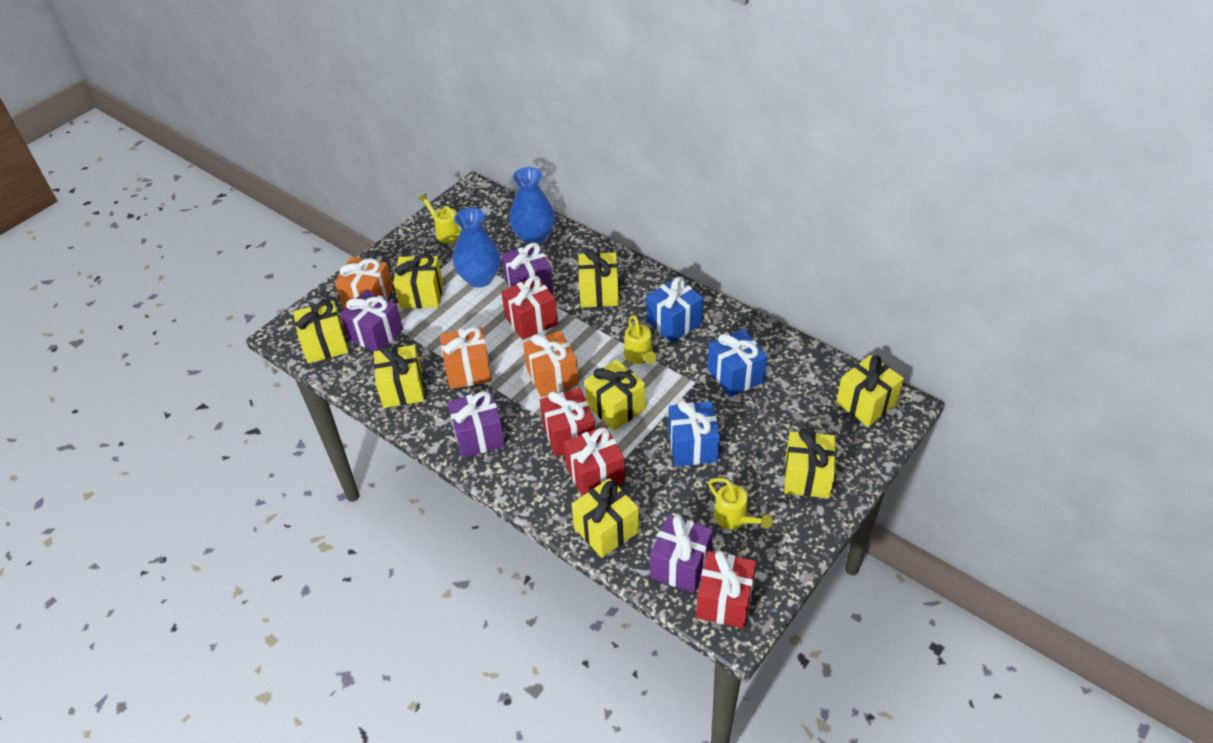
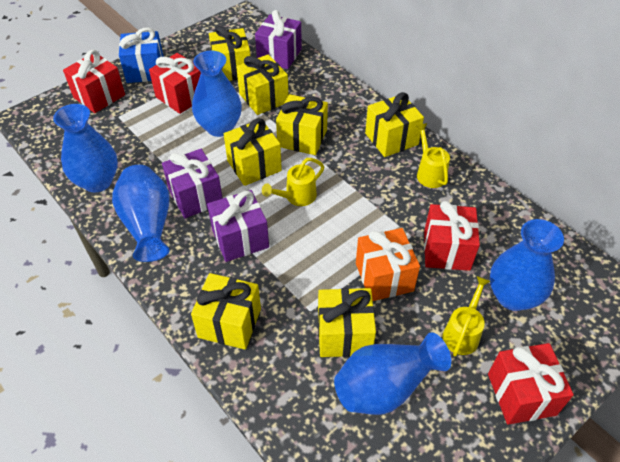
blue gift: 3 -> 1
blue vase: 2 -> 5
orange gift: 3 -> 1
purple gift: 4 -> 3
yellow gift: 8 -> 7

